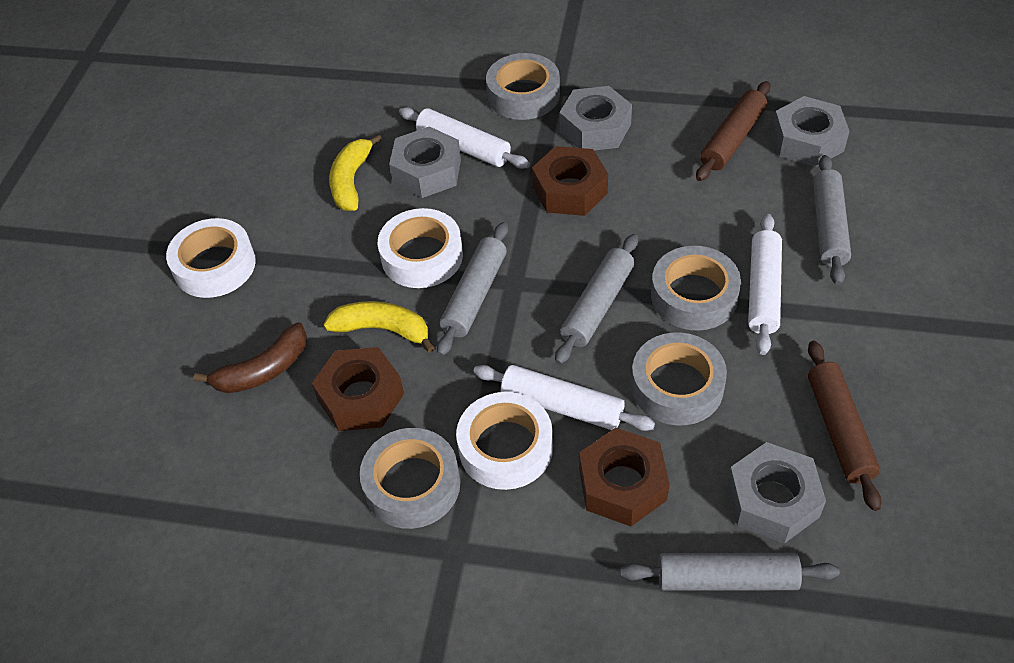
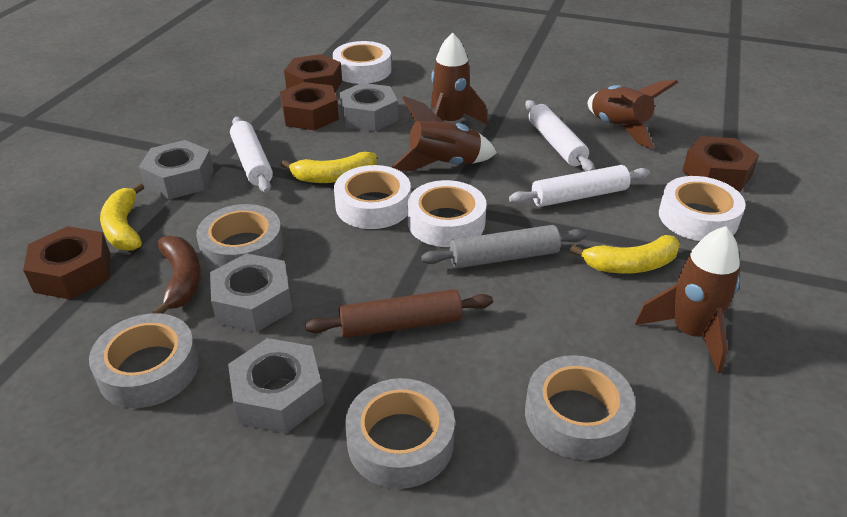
brown nut: 3 -> 4
brown rocket: 0 -> 4
brown rolling pin: 2 -> 1
grey rolling pin: 4 -> 1
white tape: 3 -> 4
yellow banana: 2 -> 3

